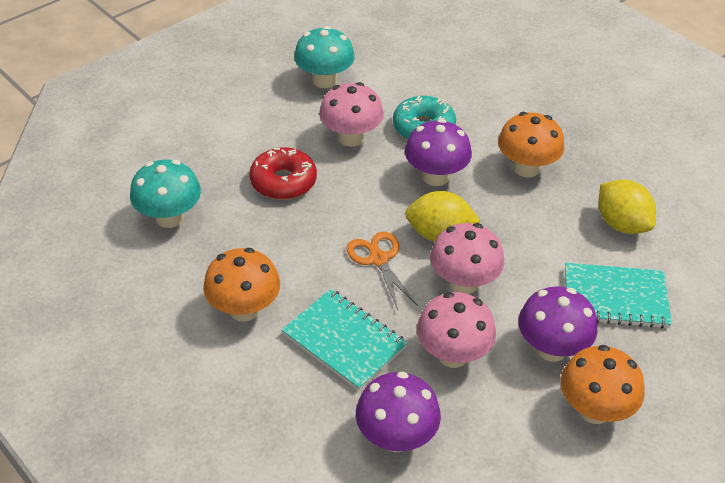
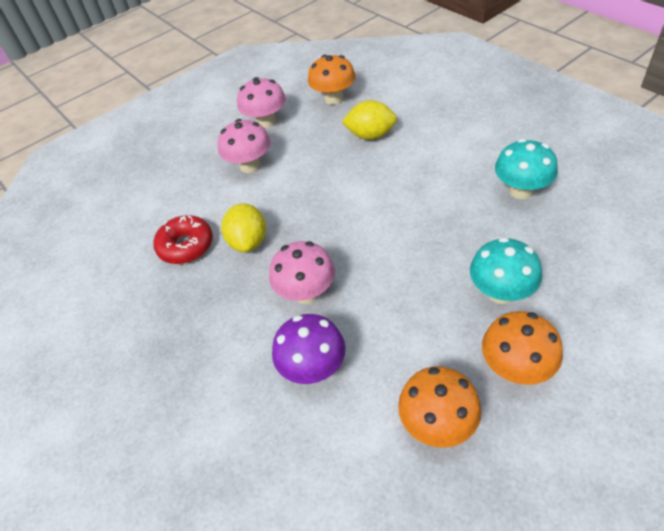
orange scissors: 1 -> 0
purple mushroom: 3 -> 1
turquoise donut: 1 -> 0
turquoise notebook: 2 -> 0

